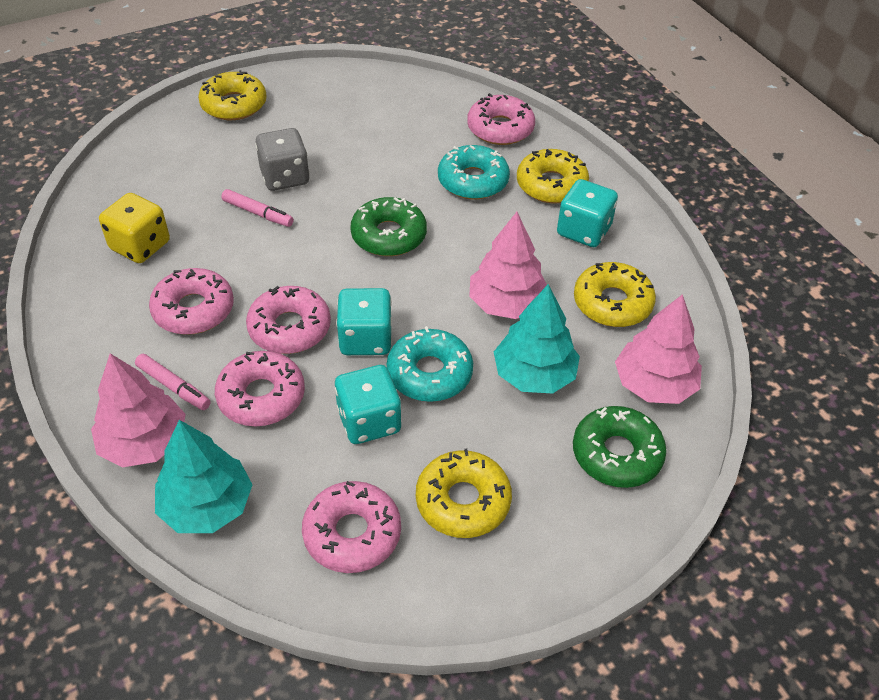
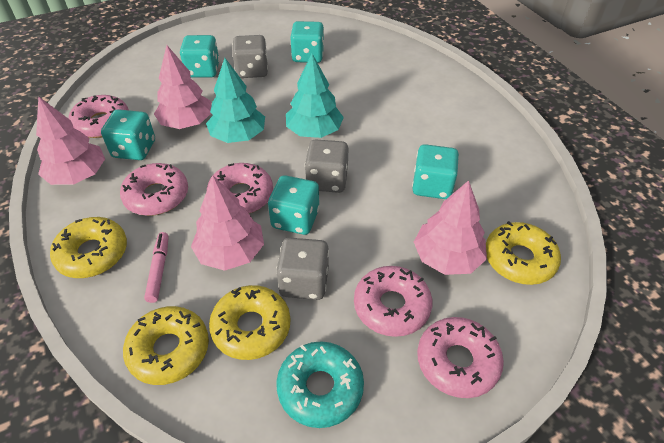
green donut: 2 -> 0
grey dice: 1 -> 3
pink marker: 2 -> 1
pink tree: 3 -> 4
turquoise dice: 3 -> 5
turquoise donut: 2 -> 1
yellow dice: 1 -> 0

